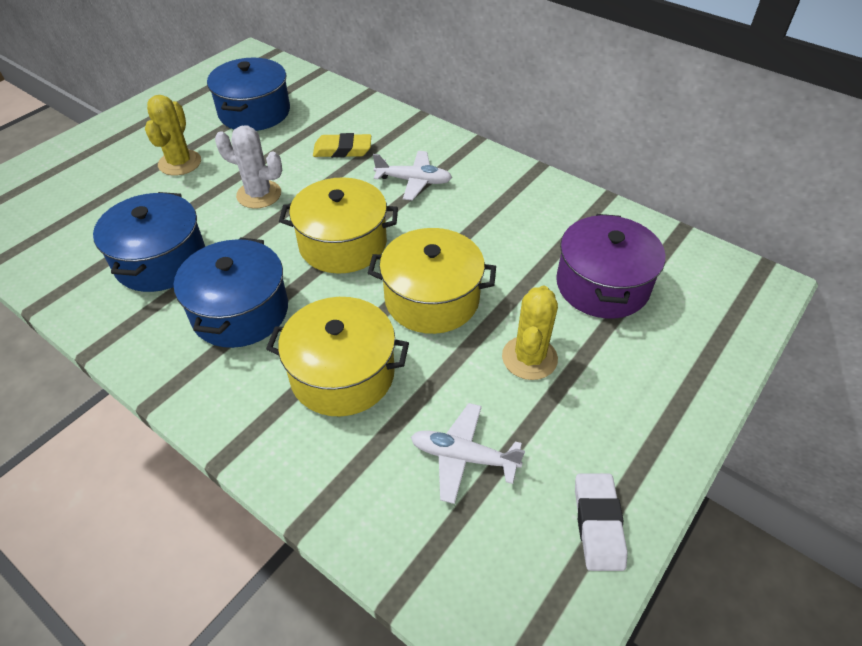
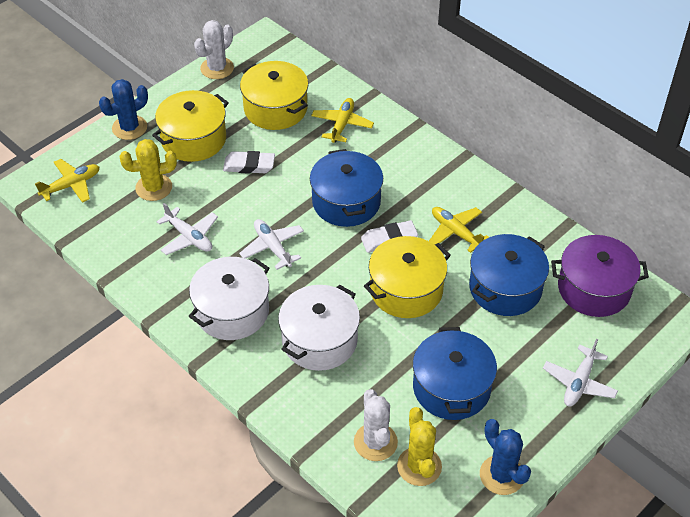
blue cactus: 0 -> 2
white cactus: 1 -> 2
white eraser: 1 -> 2
white plane: 2 -> 3
white pot: 0 -> 2
yellow eraser: 1 -> 0
yellow plane: 0 -> 3

